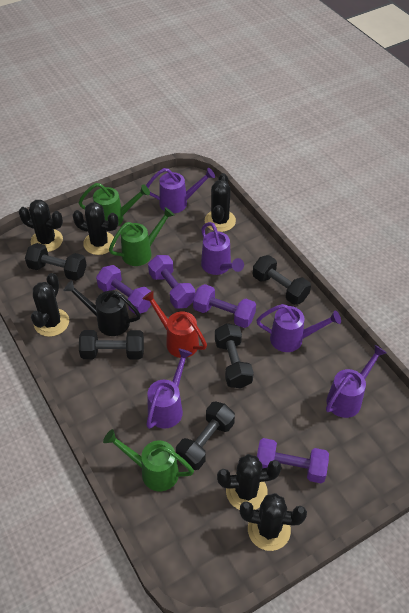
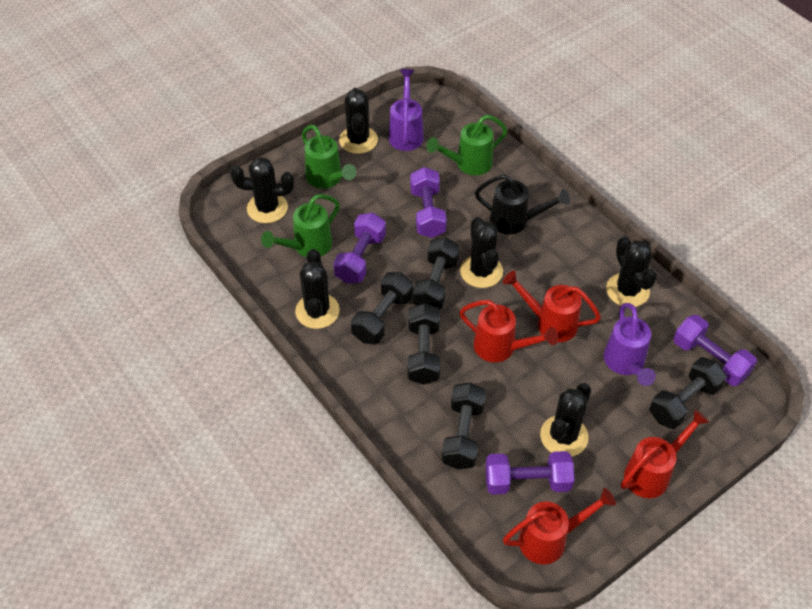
purple watering can: 5 -> 2
red watering can: 1 -> 4

